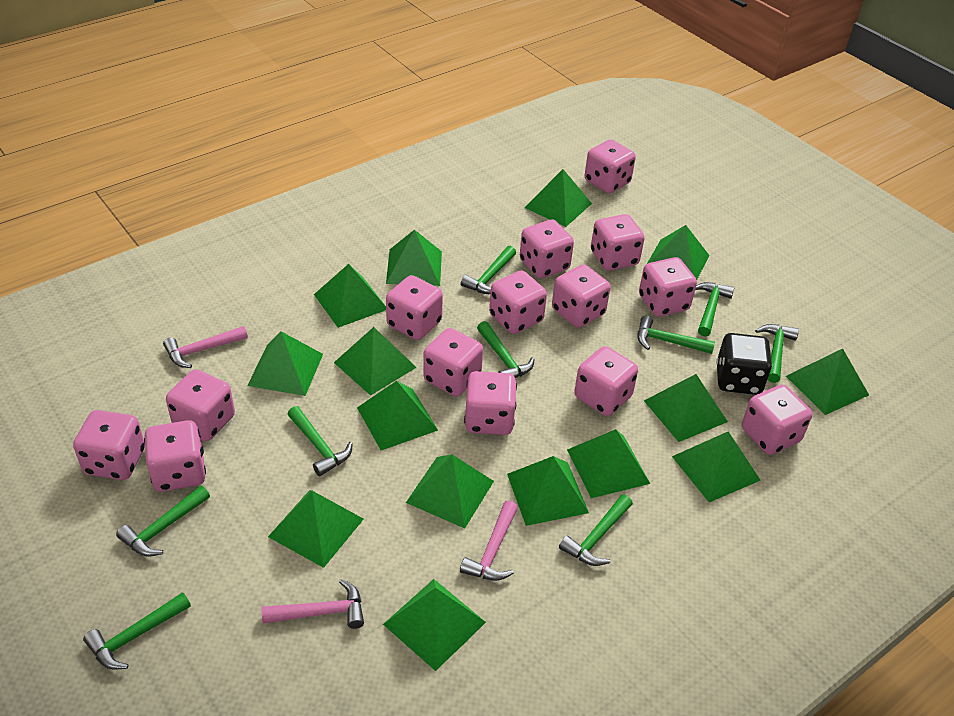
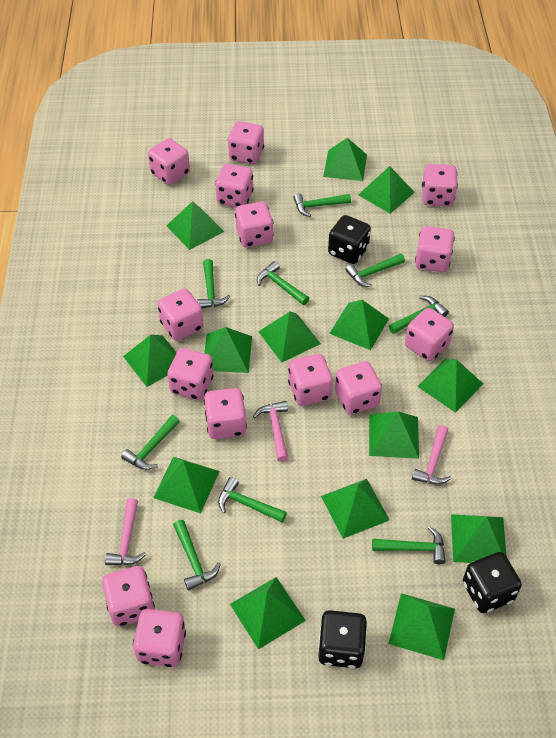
black dice: 1 -> 3
green pyramid: 15 -> 14

